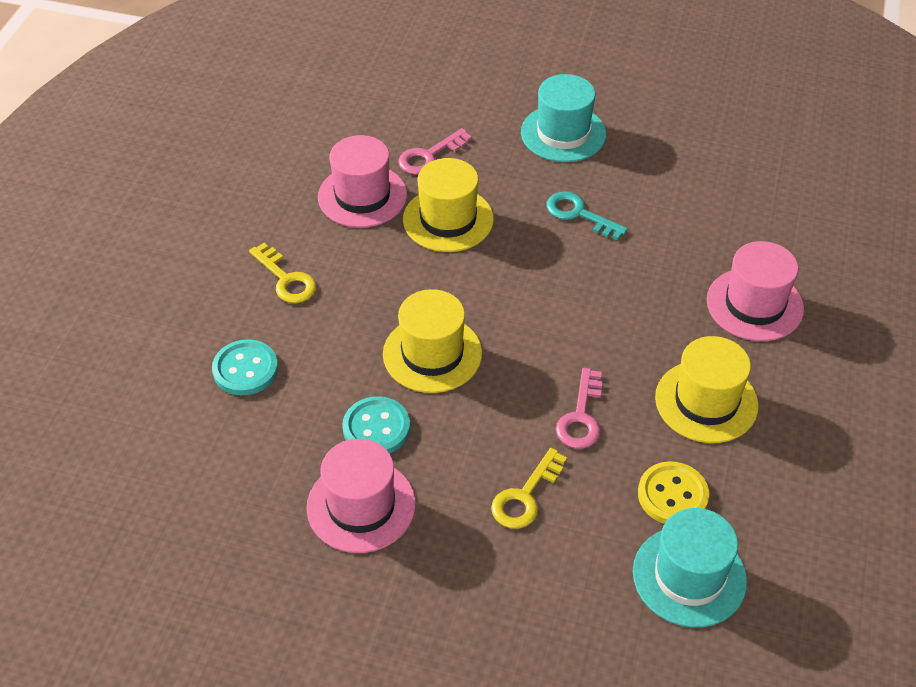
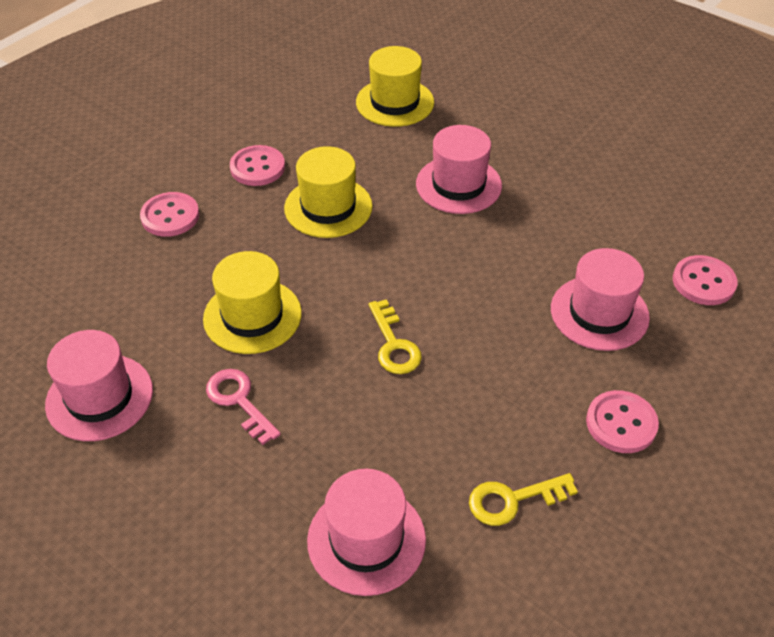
pink button: 0 -> 4
pink hat: 3 -> 4
pink key: 2 -> 1
turquoise button: 2 -> 0
turquoise hat: 2 -> 0
turquoise key: 1 -> 0
yellow button: 1 -> 0

